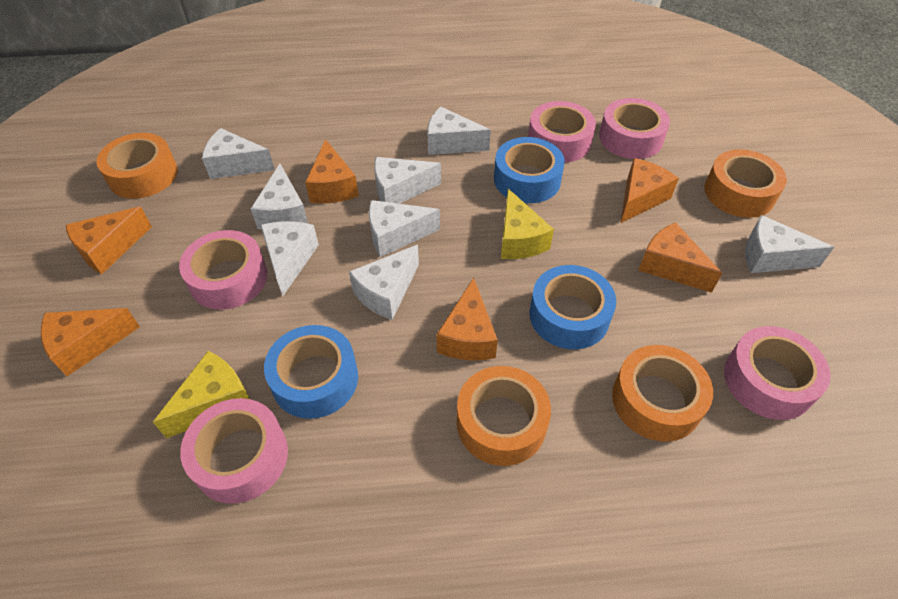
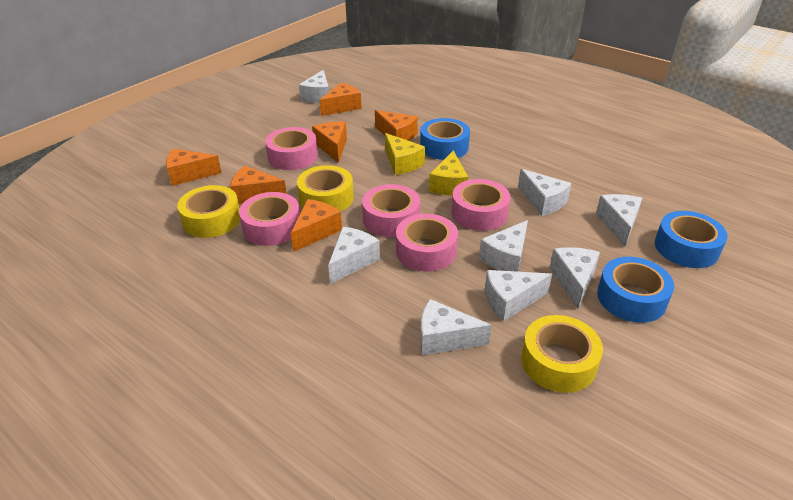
orange tape: 4 -> 0
yellow tape: 0 -> 3

